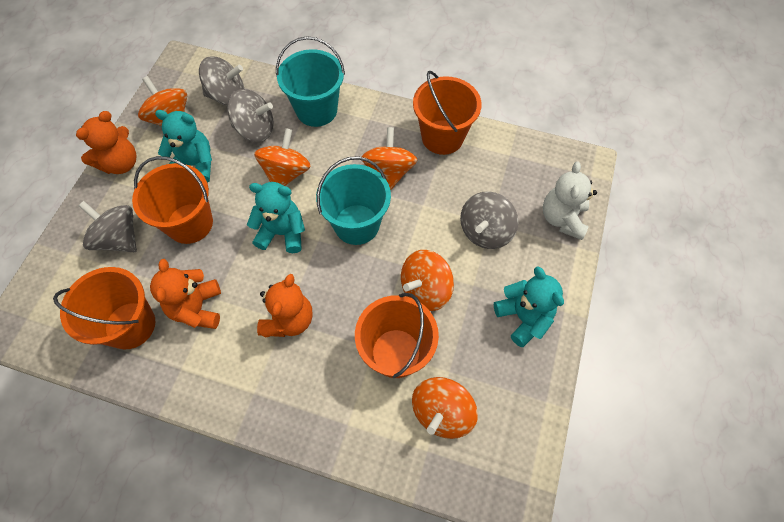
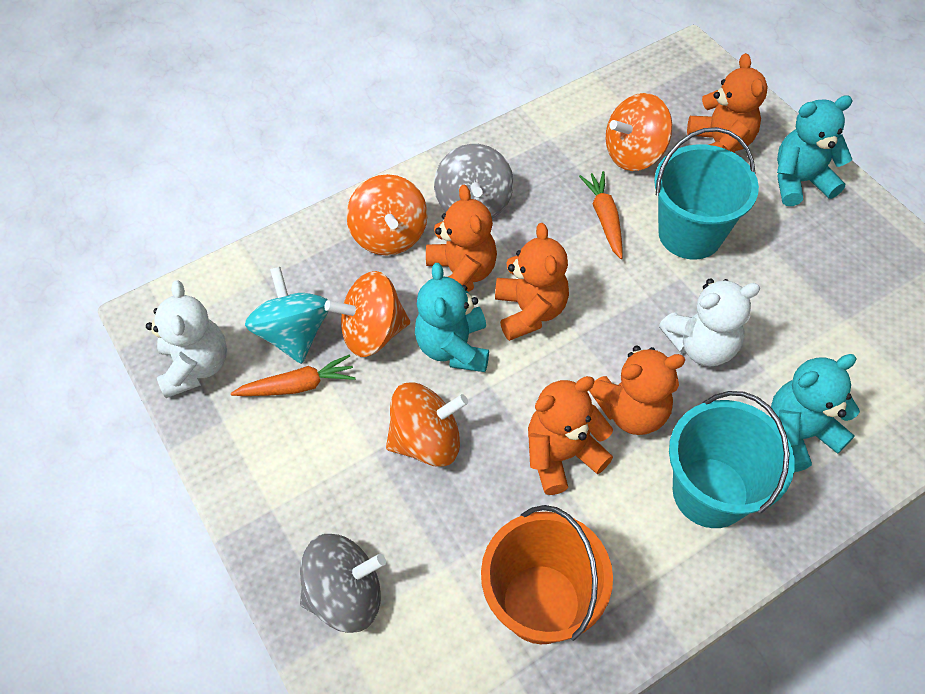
grey spinning top: 4 -> 2
orange bucket: 4 -> 1
orange carrot: 0 -> 2
orange spinning top: 5 -> 4
orange teddy bear: 3 -> 5
turquoise spinning top: 0 -> 1
white teddy bear: 1 -> 2

